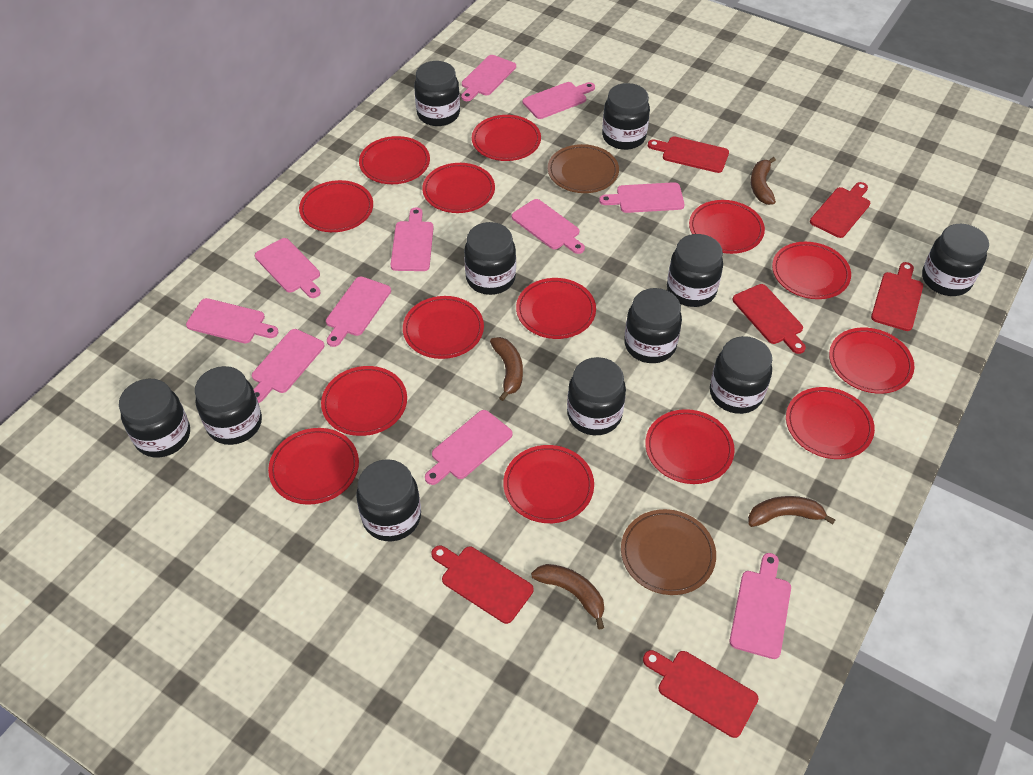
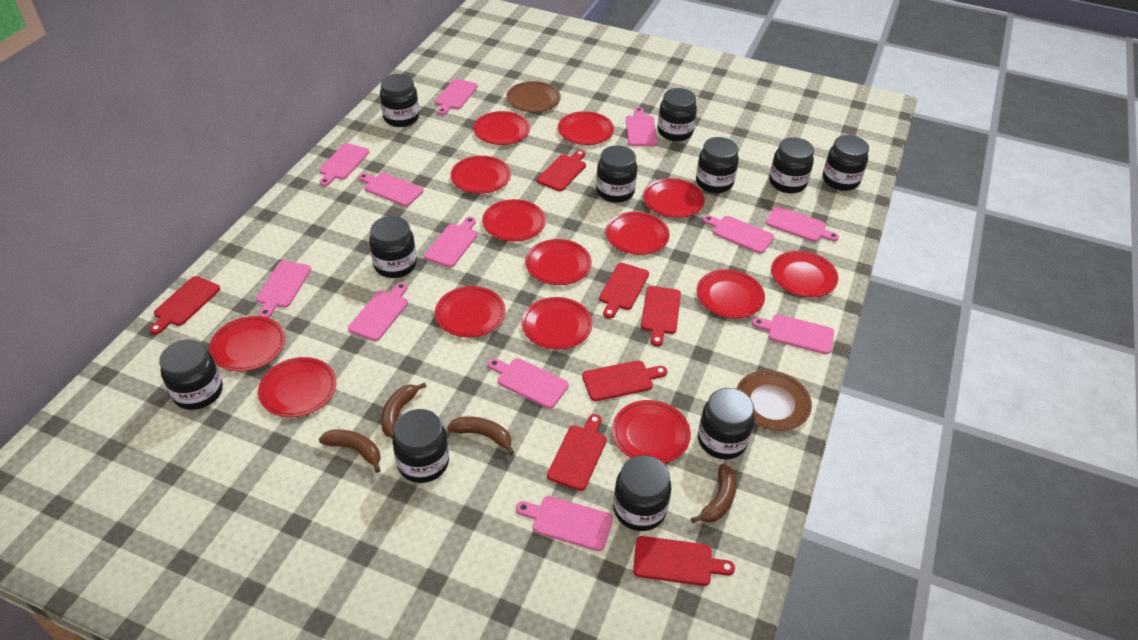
pink cutting board: 11 -> 12
red cutting board: 6 -> 7

